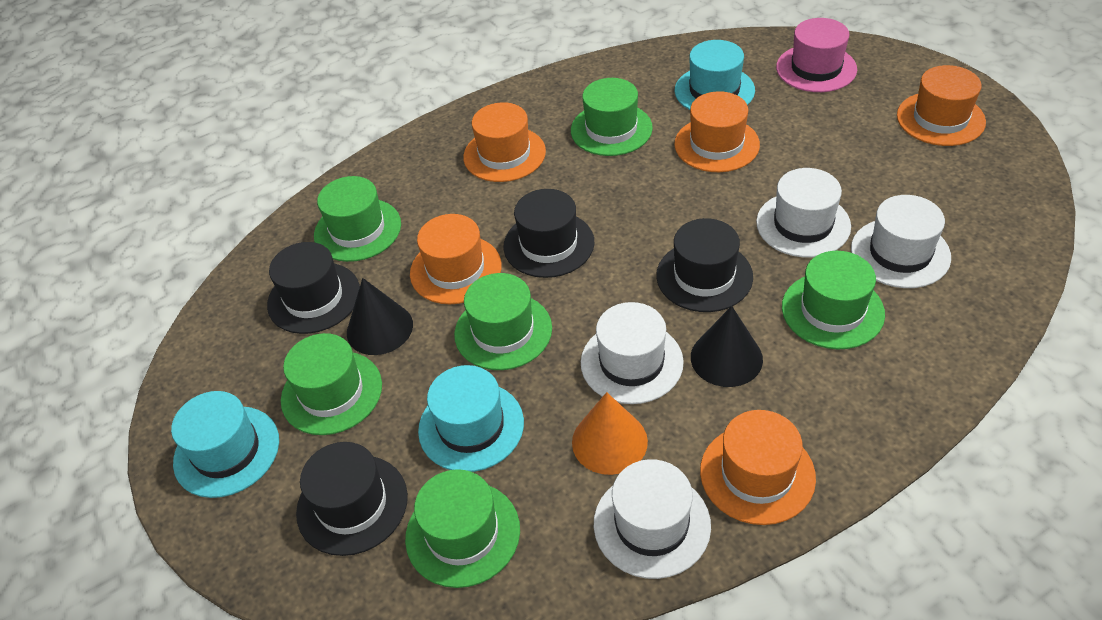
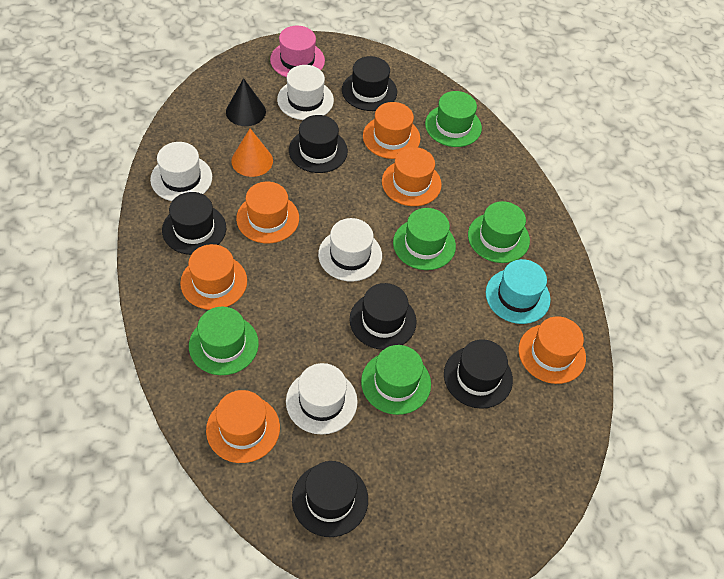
black cone: 2 -> 1
black hat: 4 -> 6
green hat: 6 -> 5
orange hat: 5 -> 6
turquoise hat: 3 -> 1

